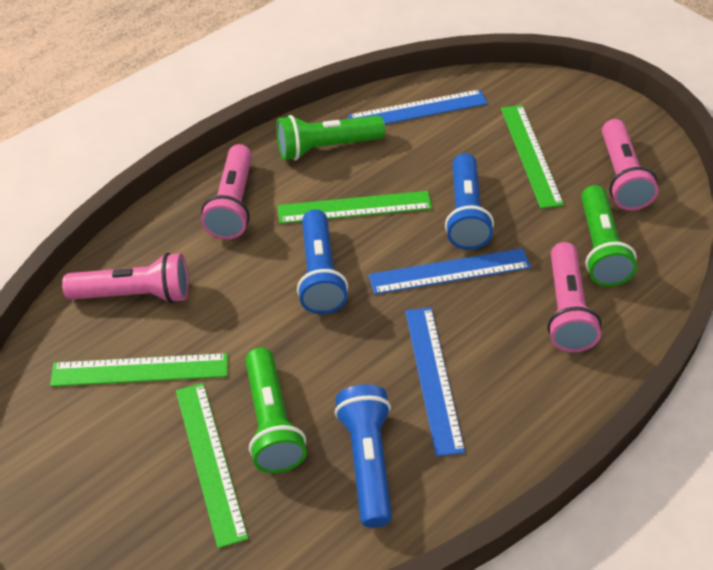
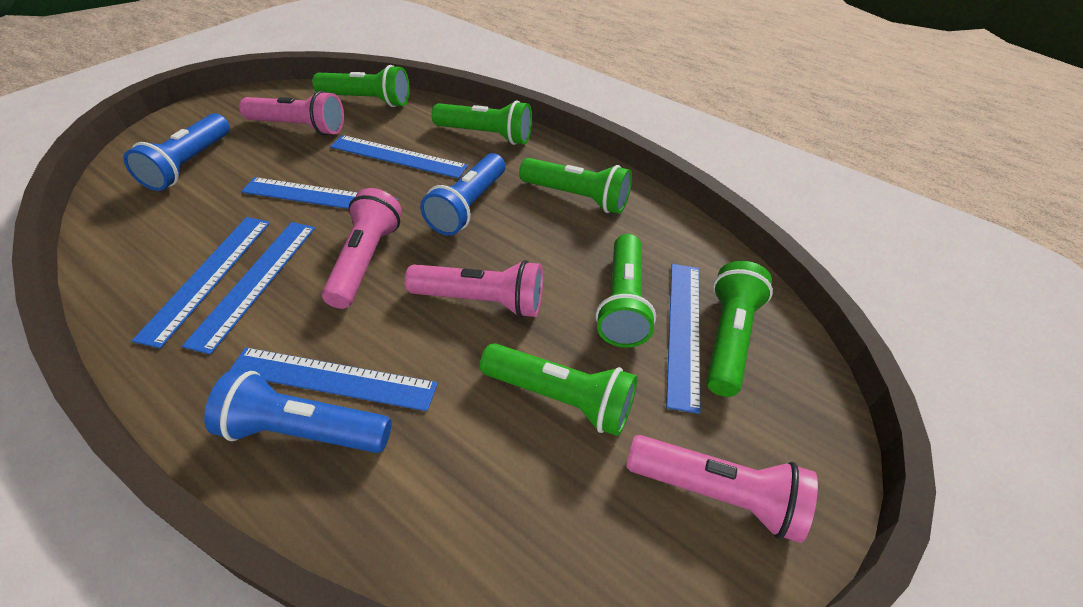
blue ruler: 3 -> 6
green flashlight: 3 -> 6
green ruler: 4 -> 0

